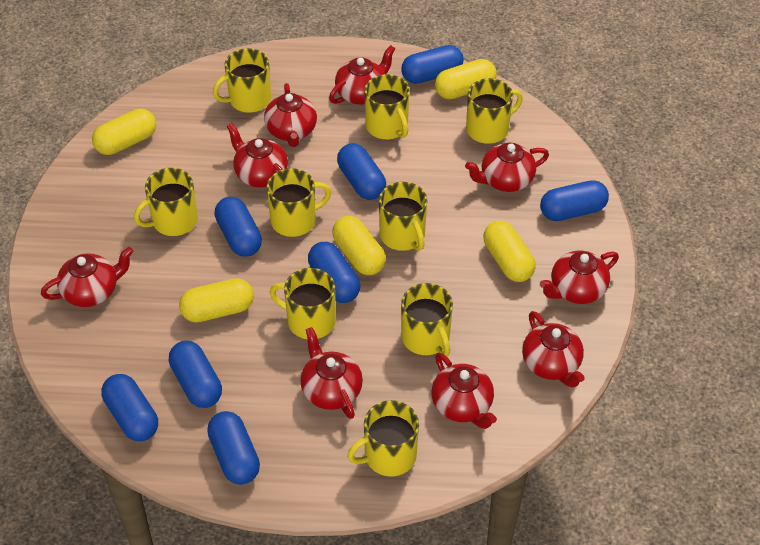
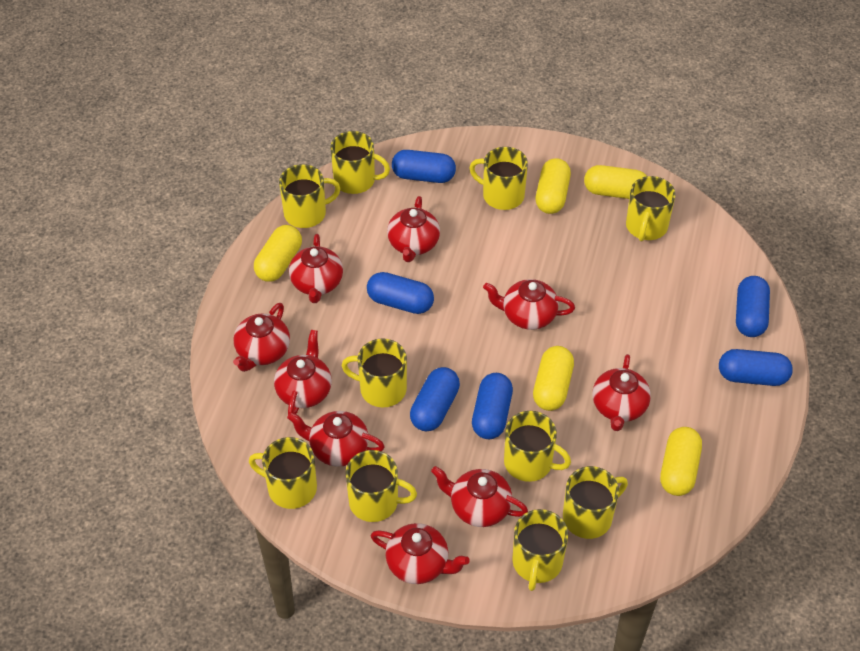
blue capsule: 8 -> 6
yellow mug: 9 -> 10

